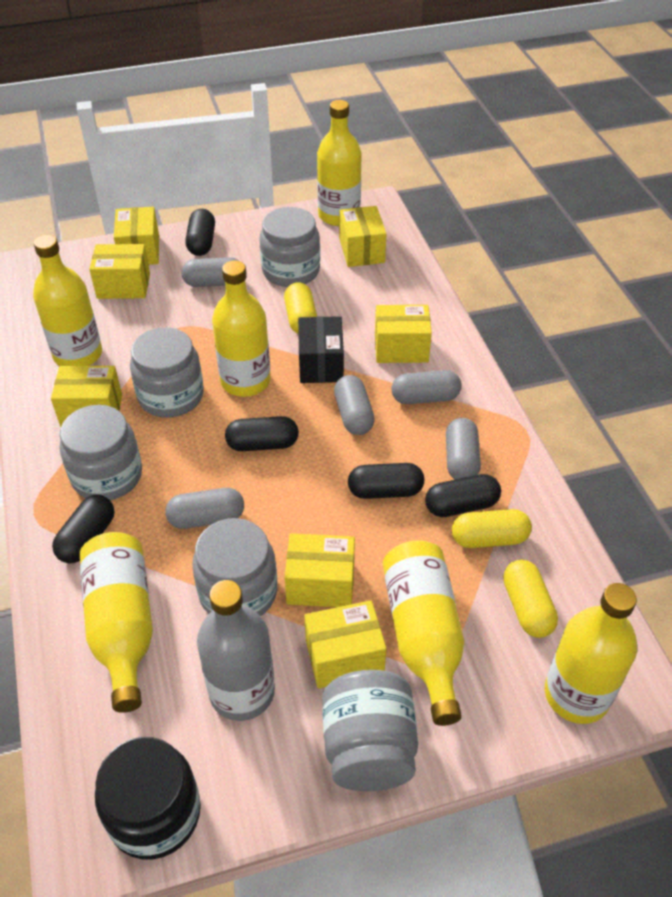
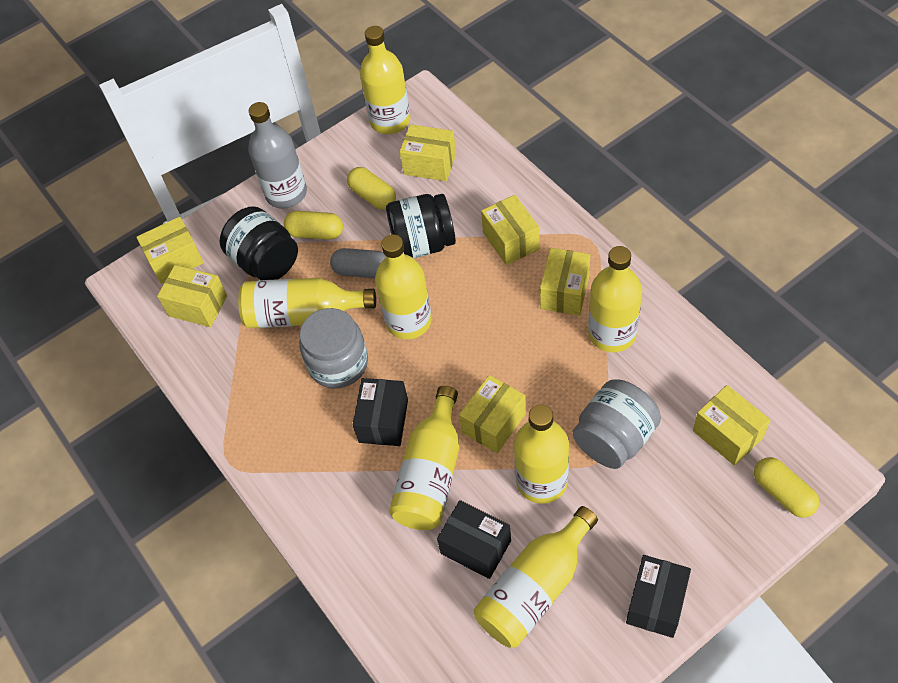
black box: 1 -> 3
black capsule: 5 -> 0
black jar: 1 -> 2
grey capsule: 5 -> 1
grey jar: 5 -> 2
yellow bottle: 6 -> 7

